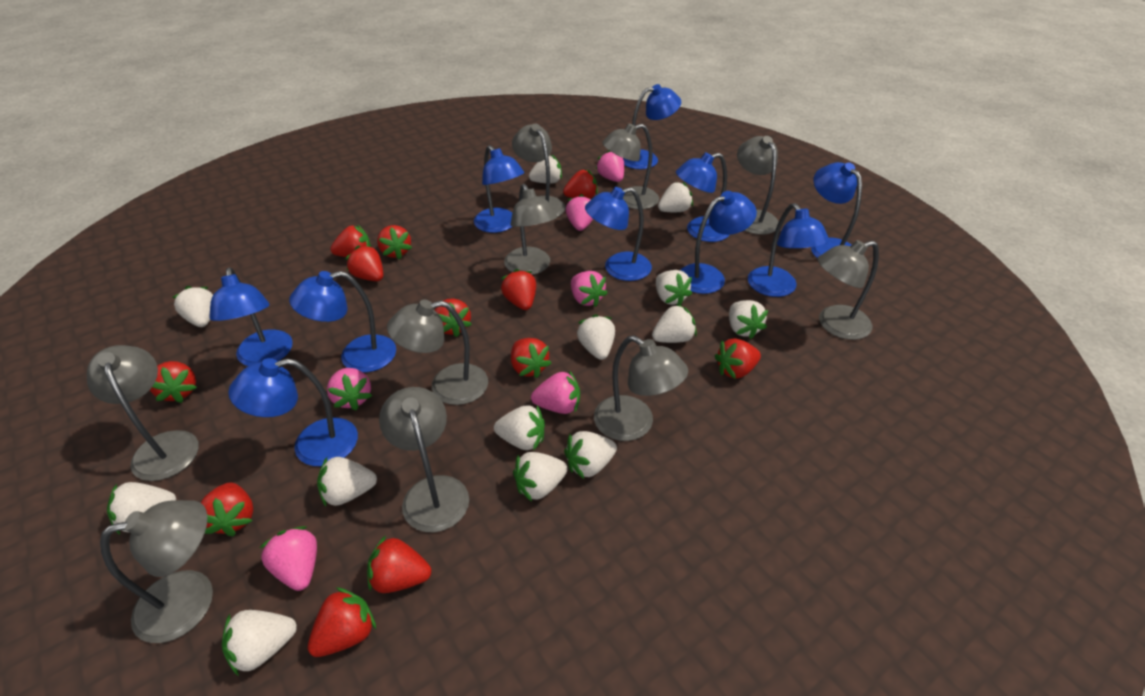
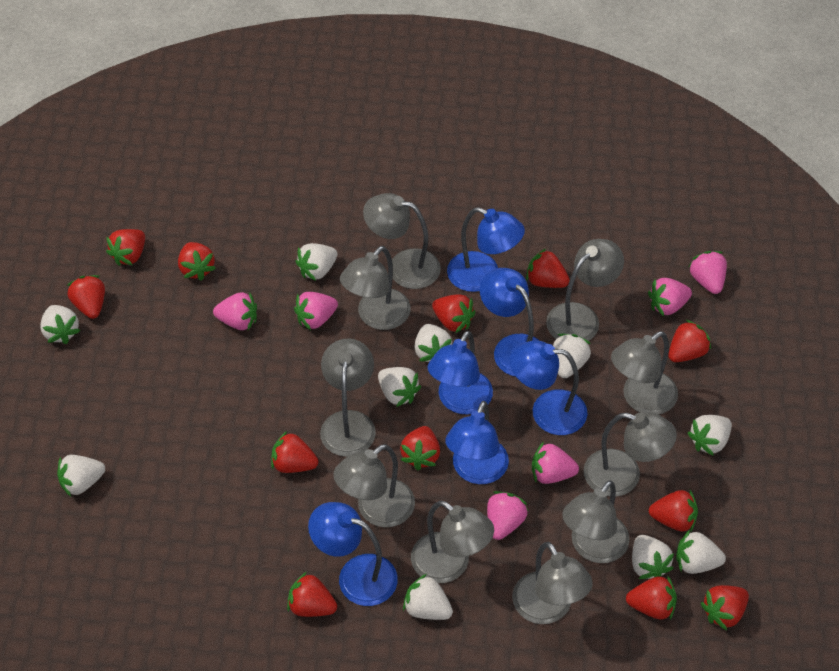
blue lamp: 10 -> 6
white strawberry: 13 -> 10

